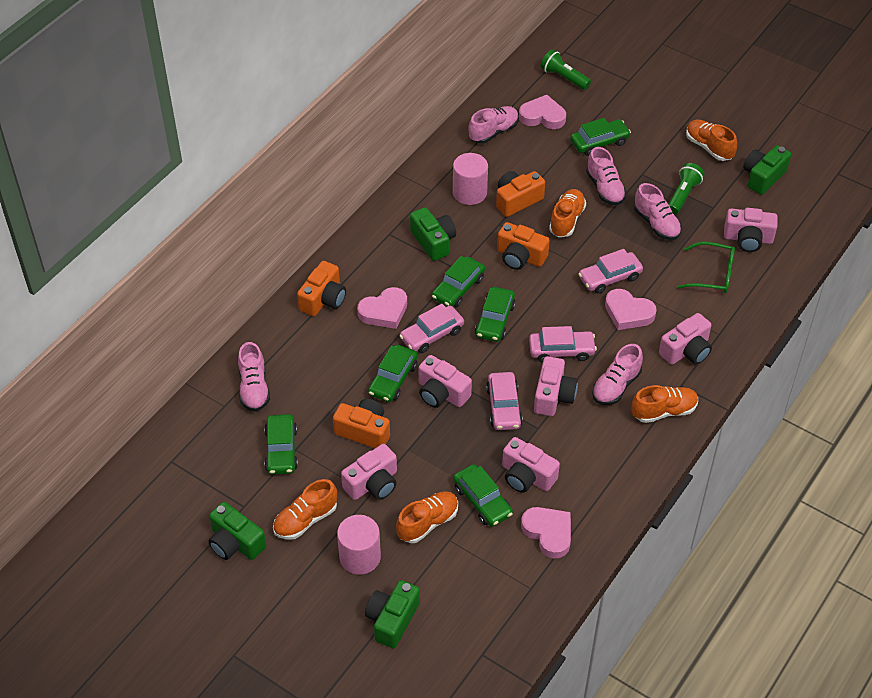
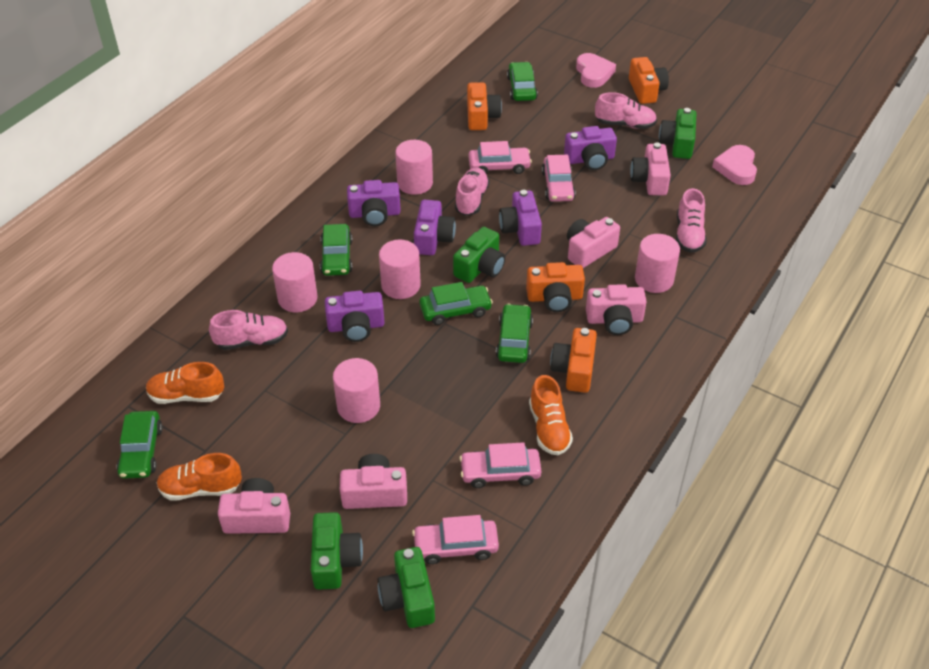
green car: 6 -> 5
green flashlight: 2 -> 0
green glasses: 1 -> 0
orange shoe: 5 -> 3
pink camera: 6 -> 5
pink cylinder: 2 -> 5
pink heart: 4 -> 2
pink shoe: 5 -> 4
purple camera: 0 -> 5

